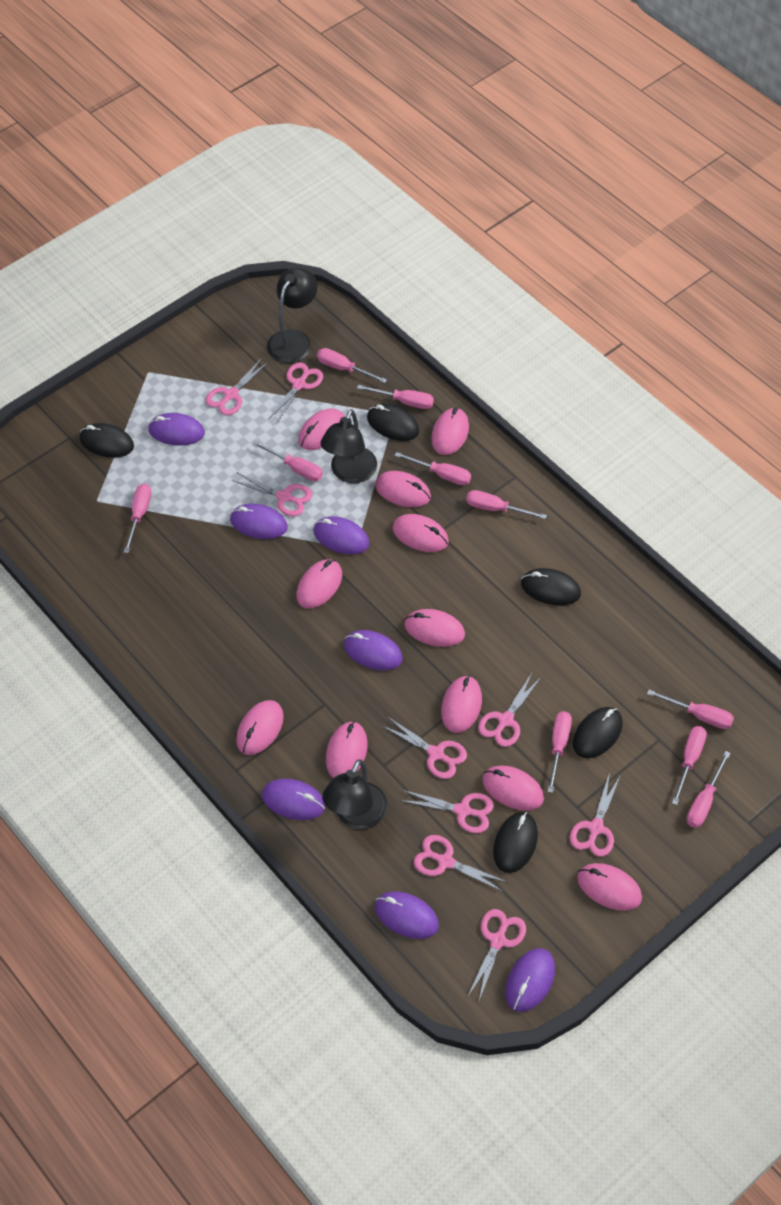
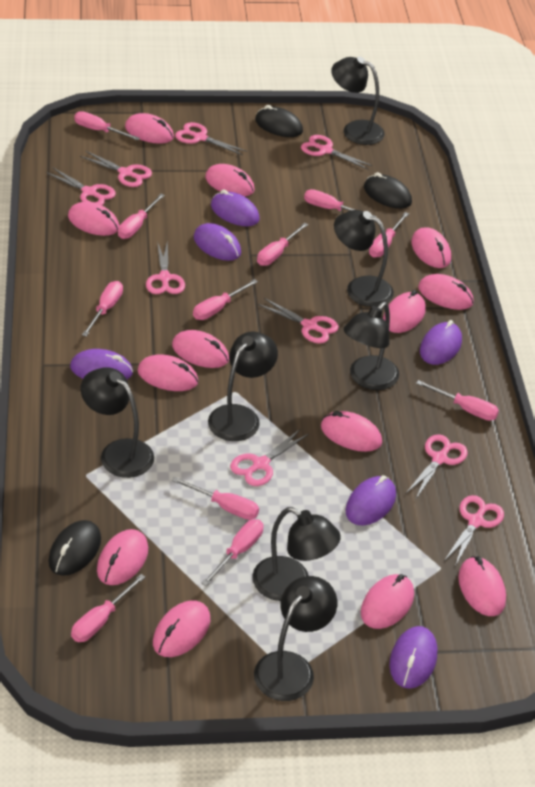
black lamp: 3 -> 7
black mouse: 5 -> 3
pink mouse: 11 -> 13
pink screwdriver: 10 -> 11
purple mouse: 7 -> 6

